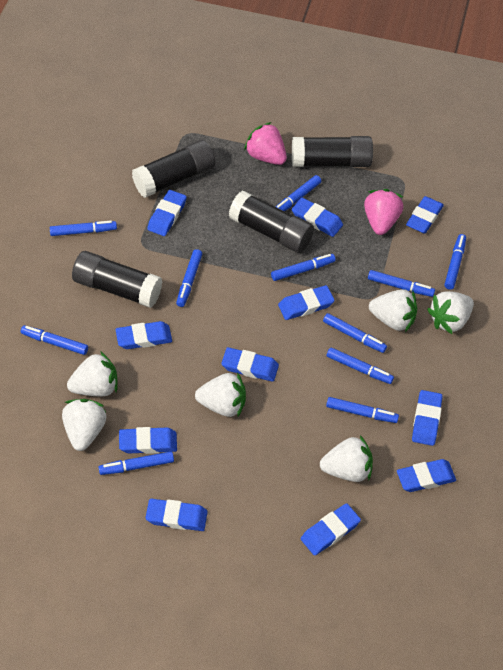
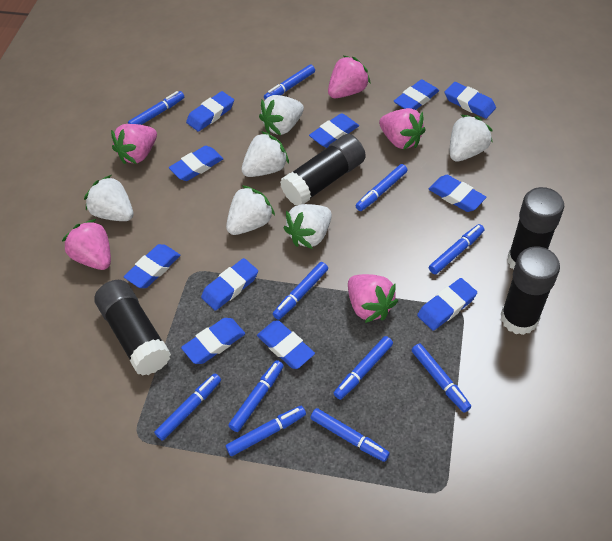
pink strawberry: 2 -> 5

